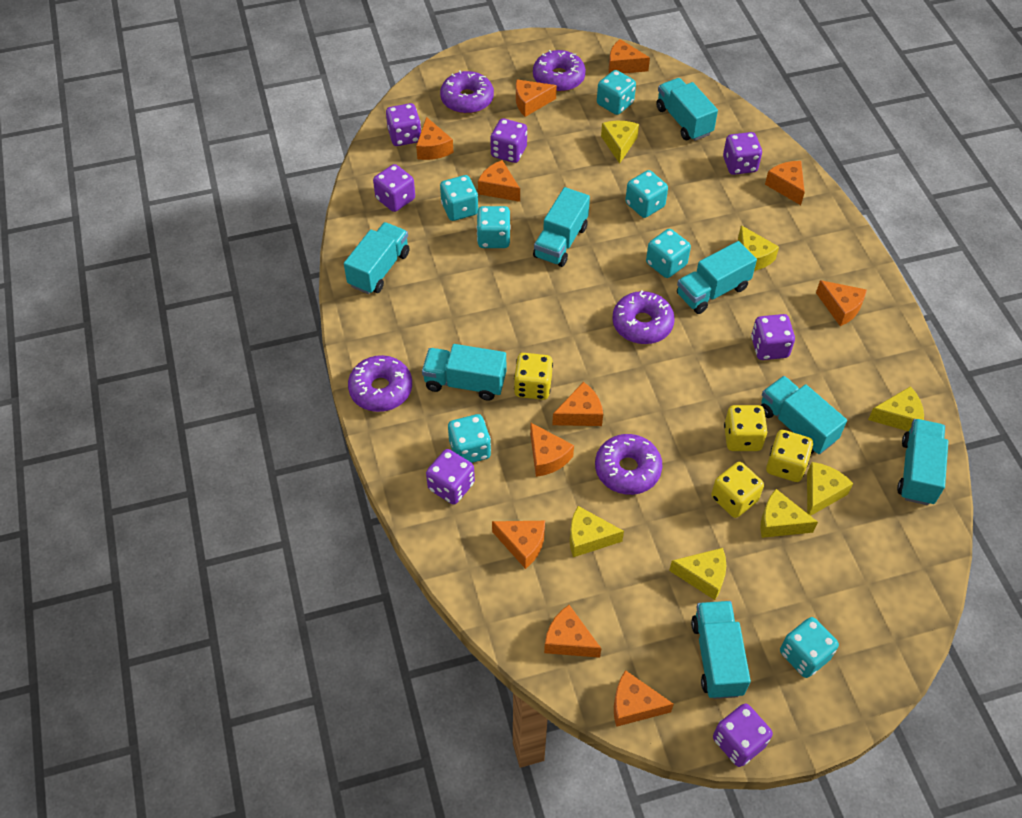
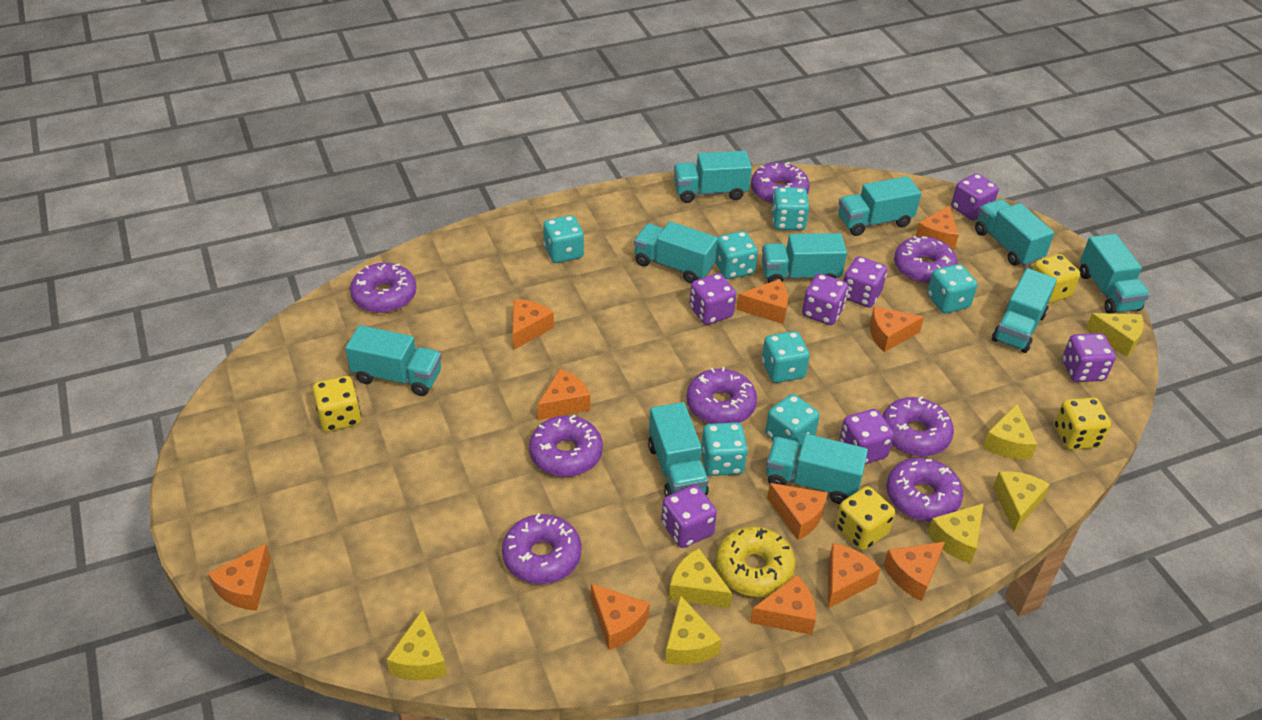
purple donut: 5 -> 8
turquoise truck: 8 -> 10
yellow donut: 0 -> 1

